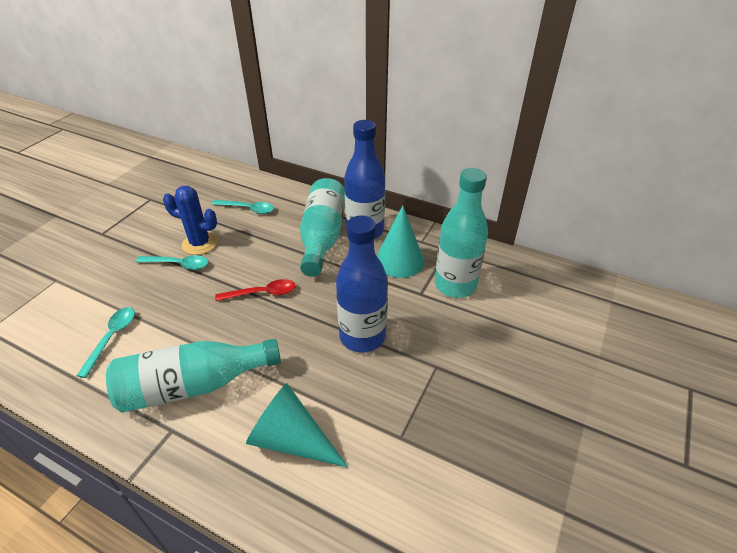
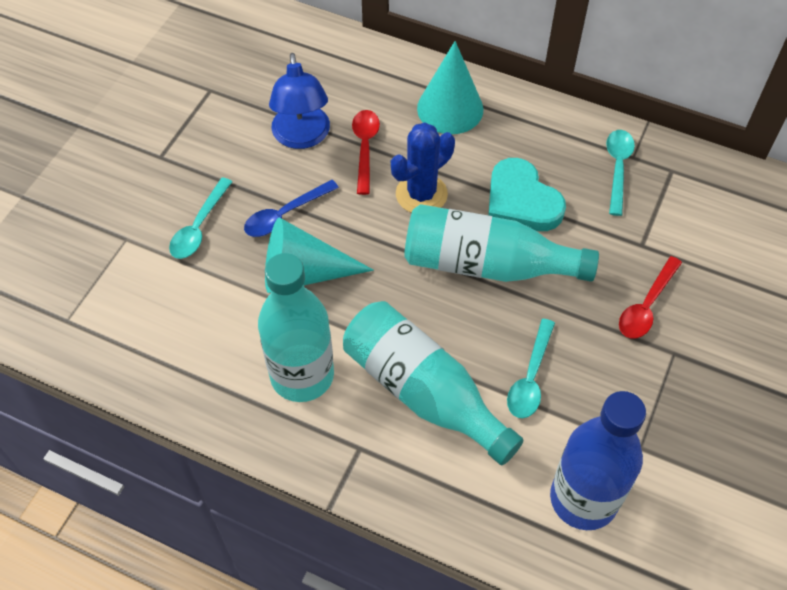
blue bottle: 2 -> 1
blue lamp: 0 -> 1
blue spoon: 0 -> 1
red spoon: 1 -> 2
turquoise heart: 0 -> 1

